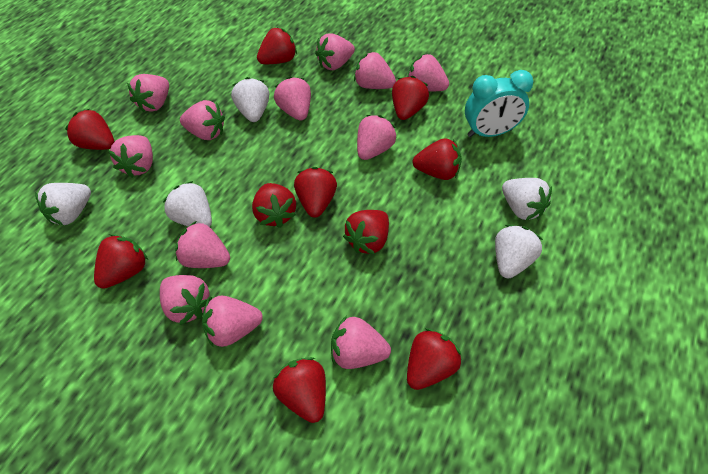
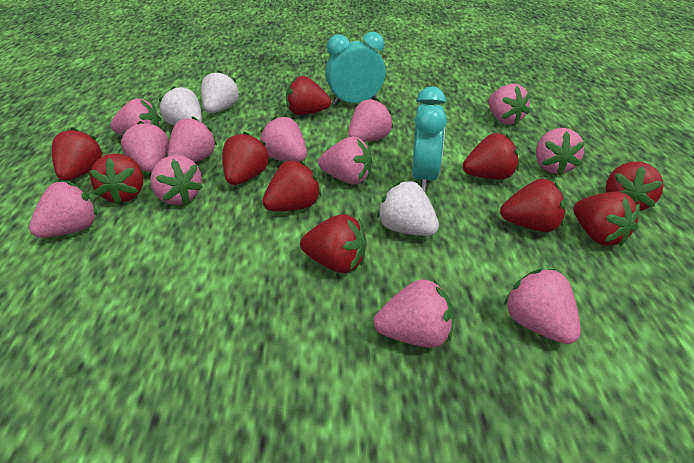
turquoise clock: 1 -> 2
white strawberry: 5 -> 3

